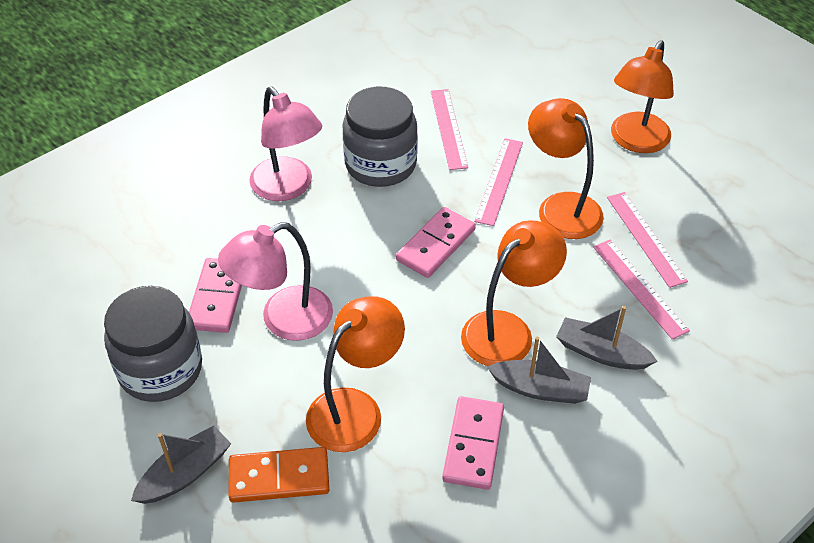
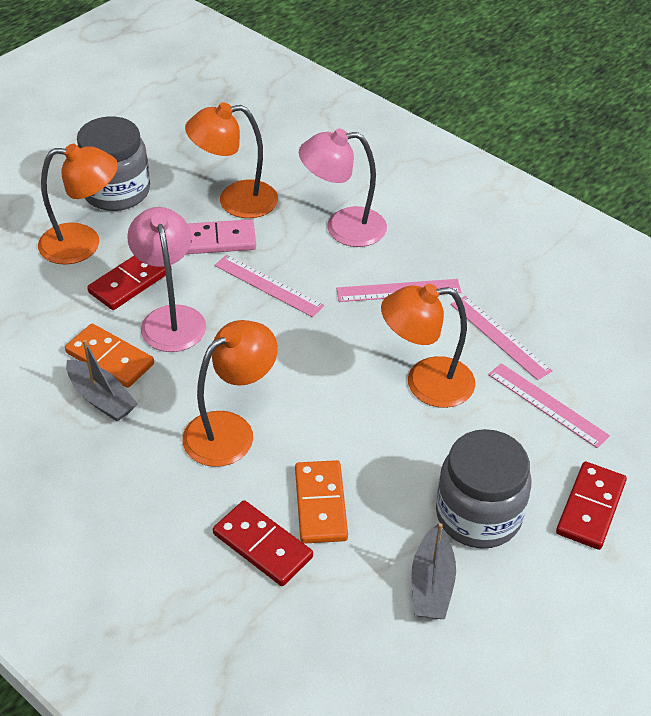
grey boat: 3 -> 2
orange domino: 1 -> 2
pink domino: 3 -> 1
red domino: 0 -> 3

